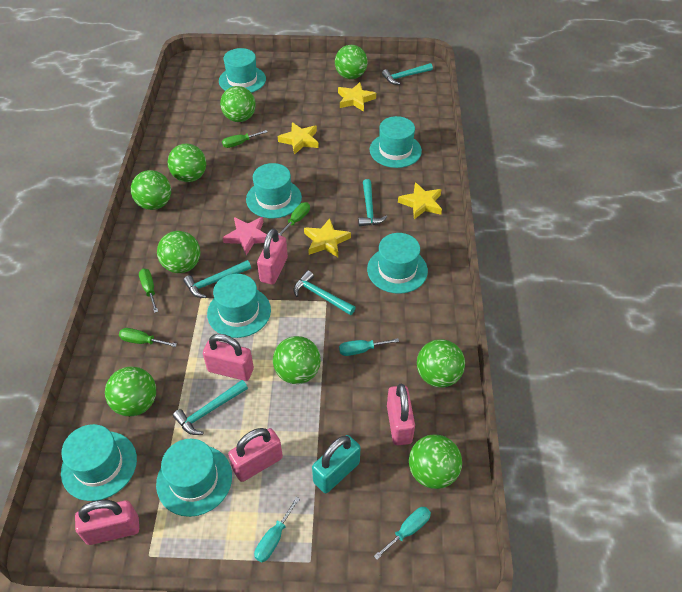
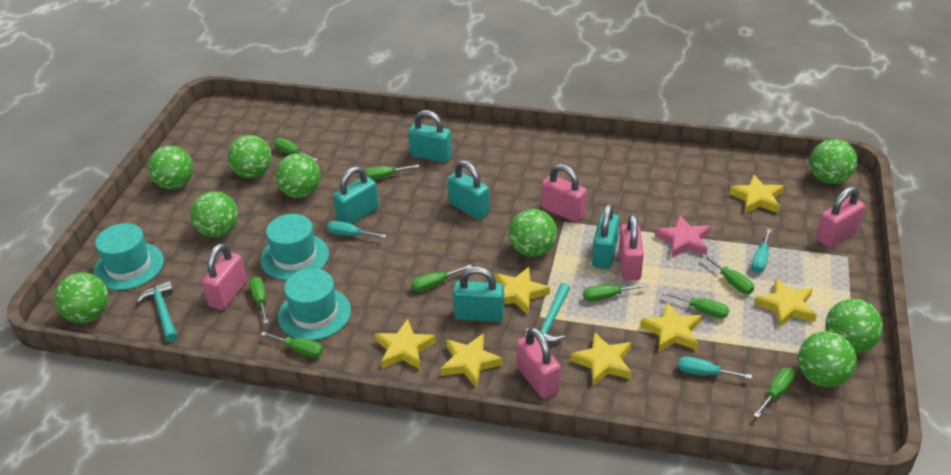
green screwdriver: 4 -> 9
turquoise hammer: 5 -> 2
turquoise hat: 7 -> 3
turquoise padlock: 1 -> 5
yellow star: 4 -> 7

